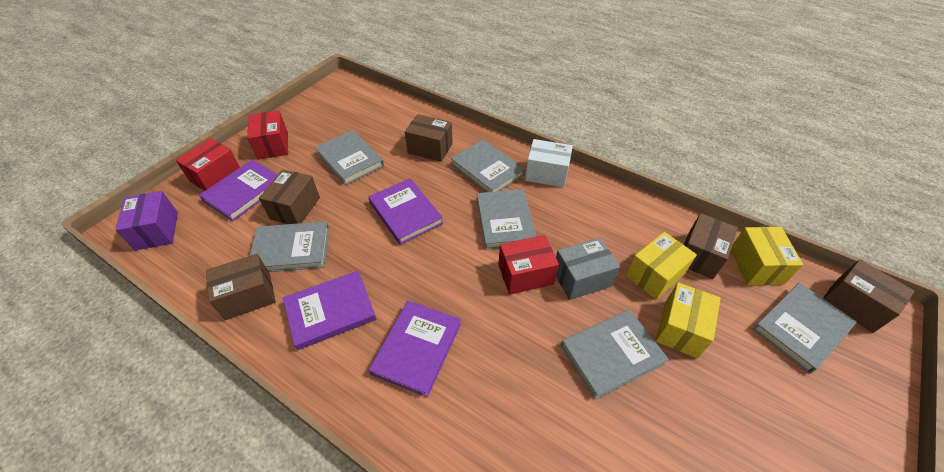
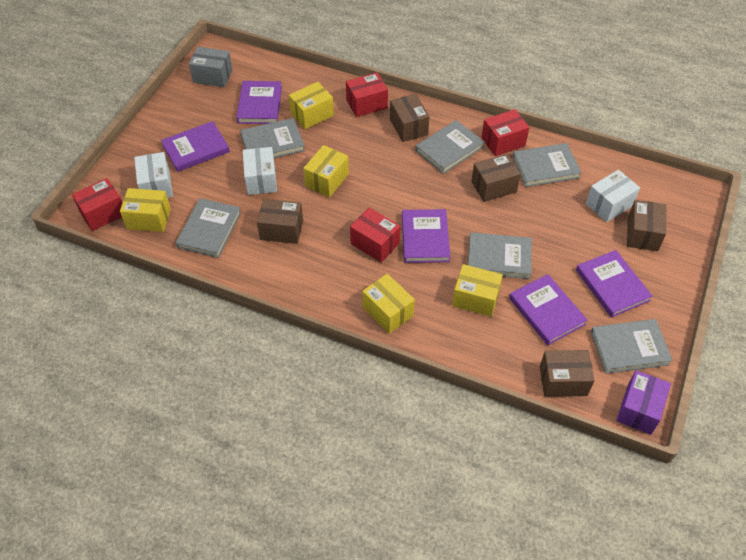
purple book: 4 -> 5
red box: 3 -> 4
white box: 1 -> 3
yellow box: 3 -> 5

